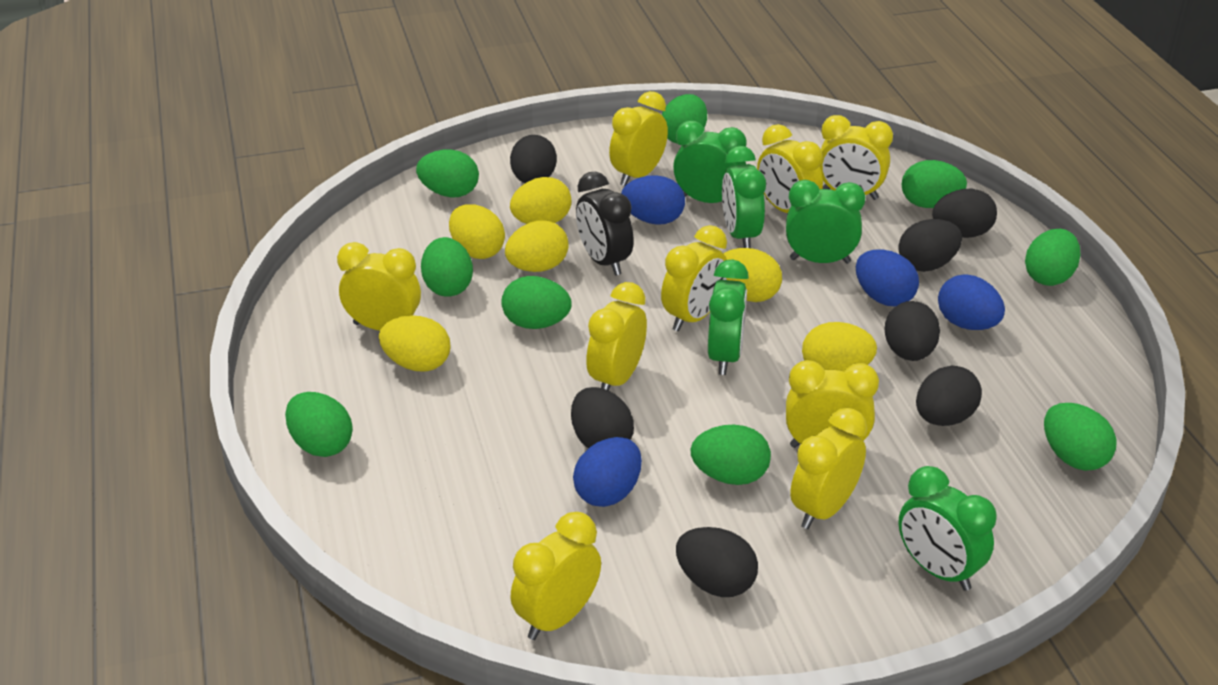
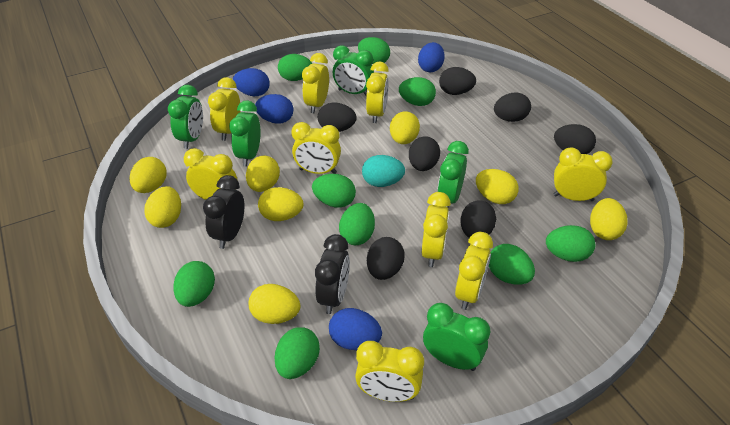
black clock: 1 -> 2
turquoise egg: 0 -> 1
yellow egg: 6 -> 8

